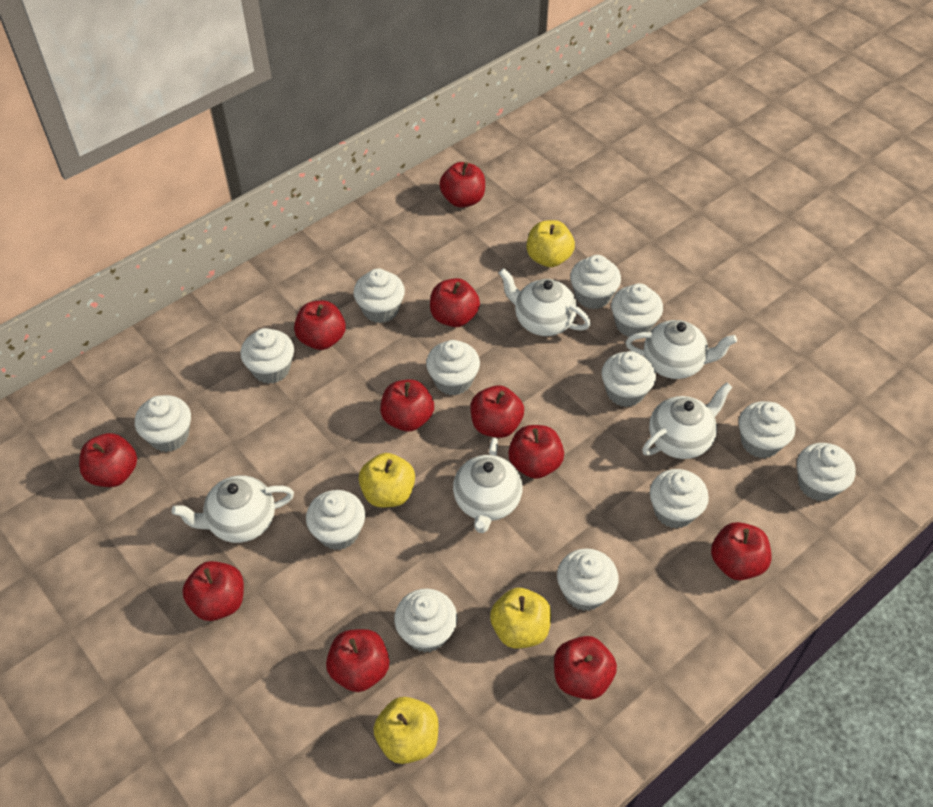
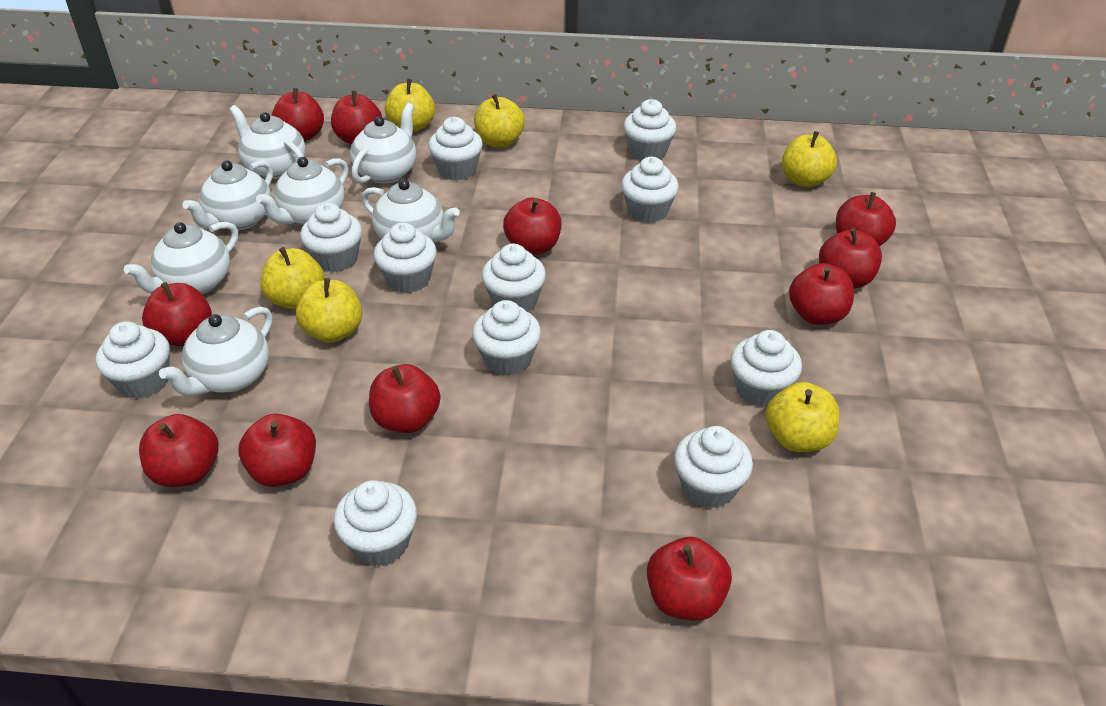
white cupcake: 13 -> 11
white teapot: 5 -> 7
yellow apple: 4 -> 6

